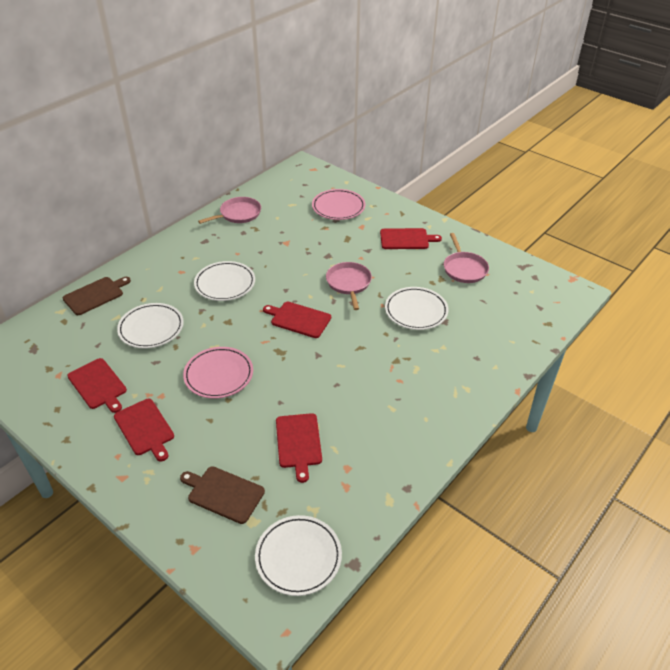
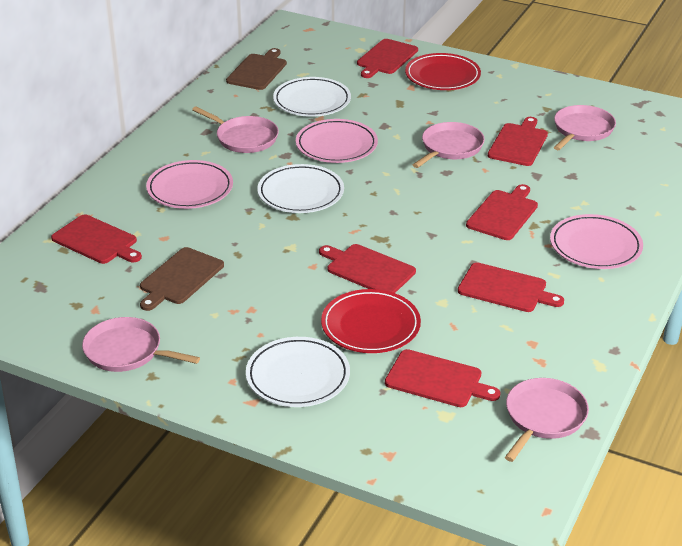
pink pan: 3 -> 5
pink plate: 2 -> 3
red cutting board: 5 -> 7
red plate: 0 -> 2
white plate: 4 -> 3

